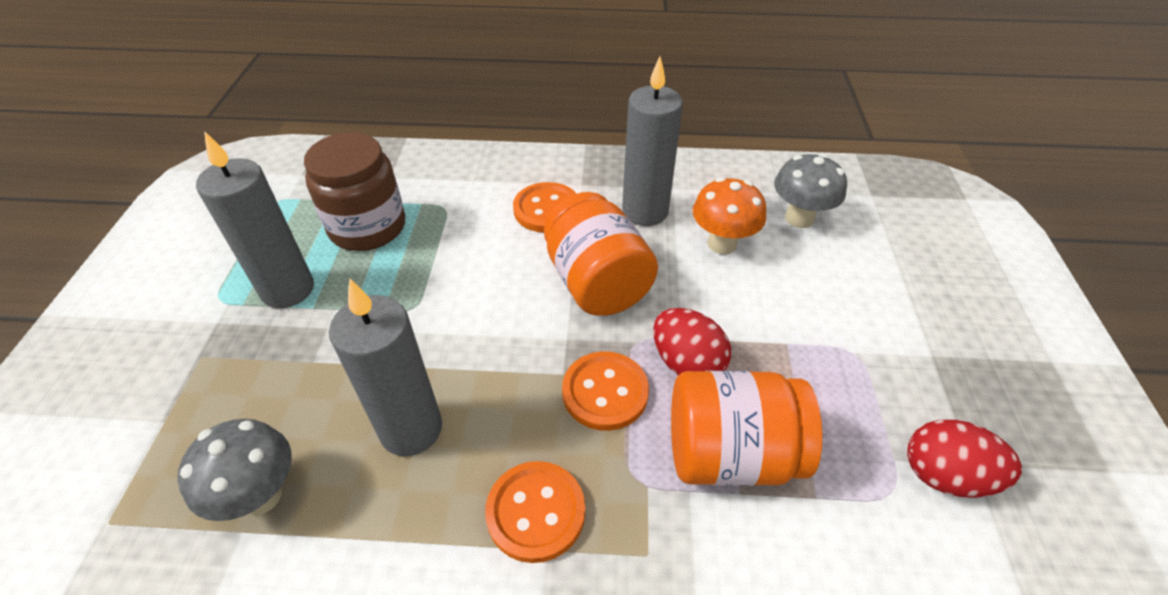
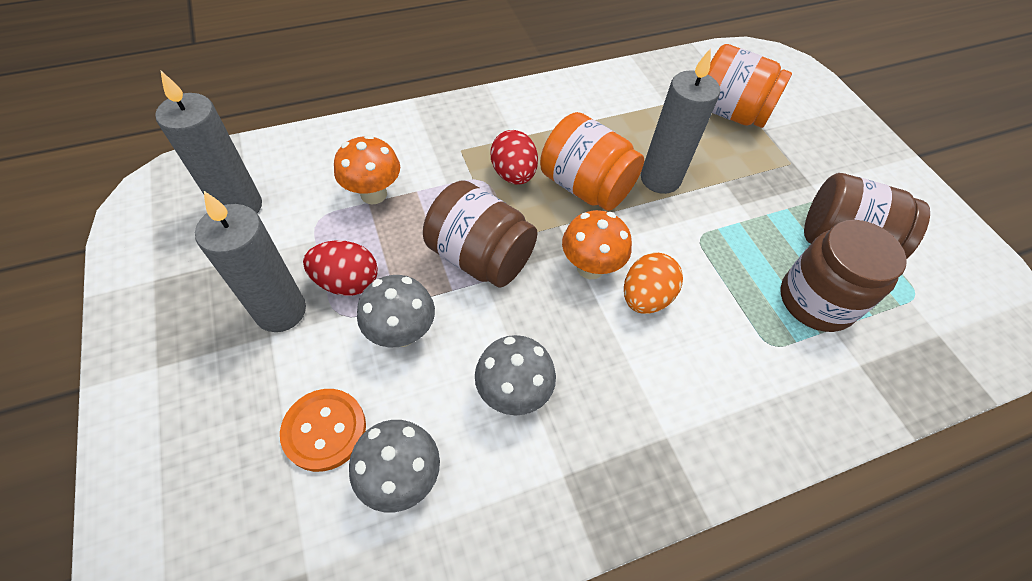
brown jar: 1 -> 3
grey mushroom: 2 -> 3
orange button: 3 -> 1
orange egg: 0 -> 1
orange mushroom: 1 -> 2

